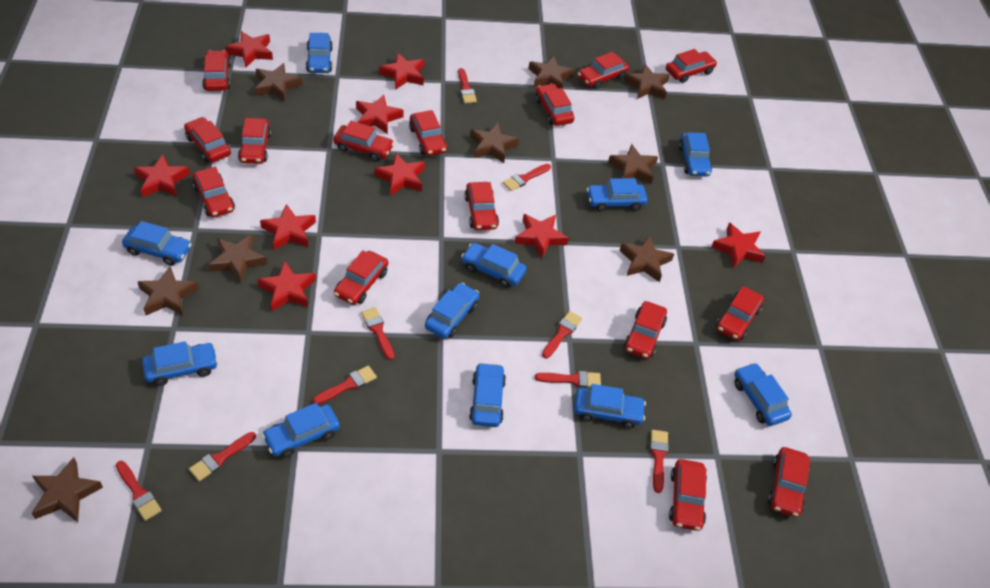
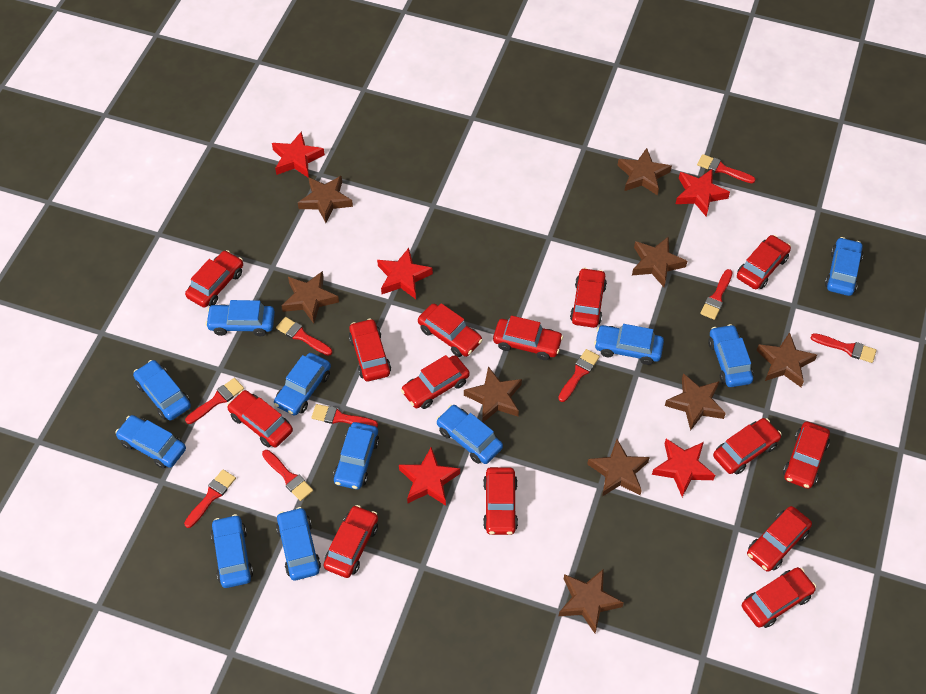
red car: 15 -> 14
red star: 9 -> 5

